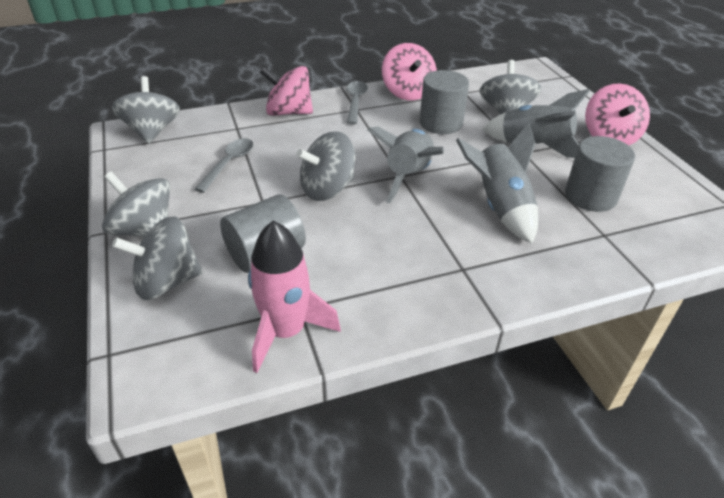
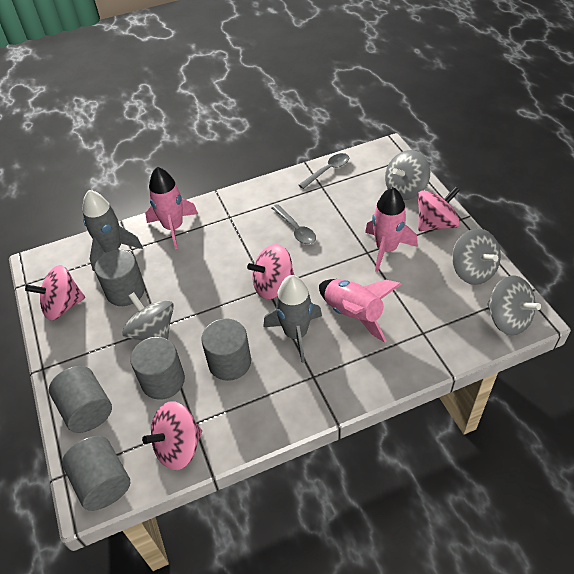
grey cylinder: 3 -> 5
grey rocket: 3 -> 2
grey spinning top: 5 -> 4
pink rocket: 1 -> 3
pink spinning top: 3 -> 4

